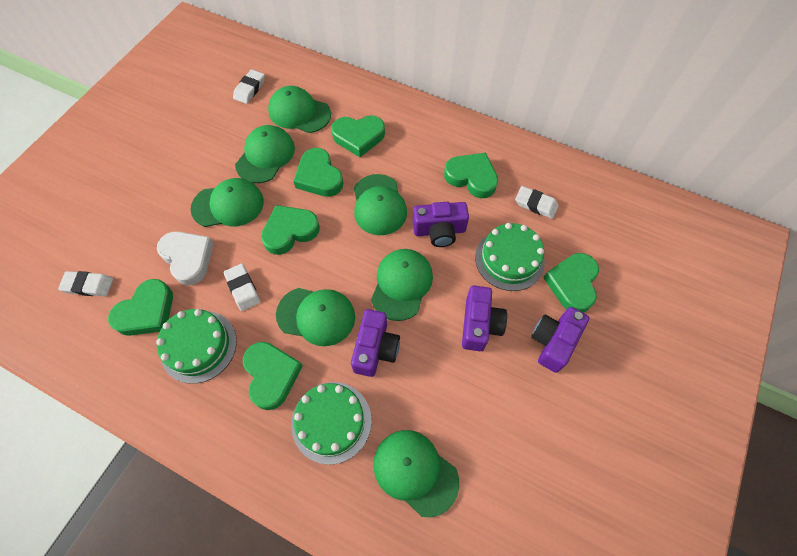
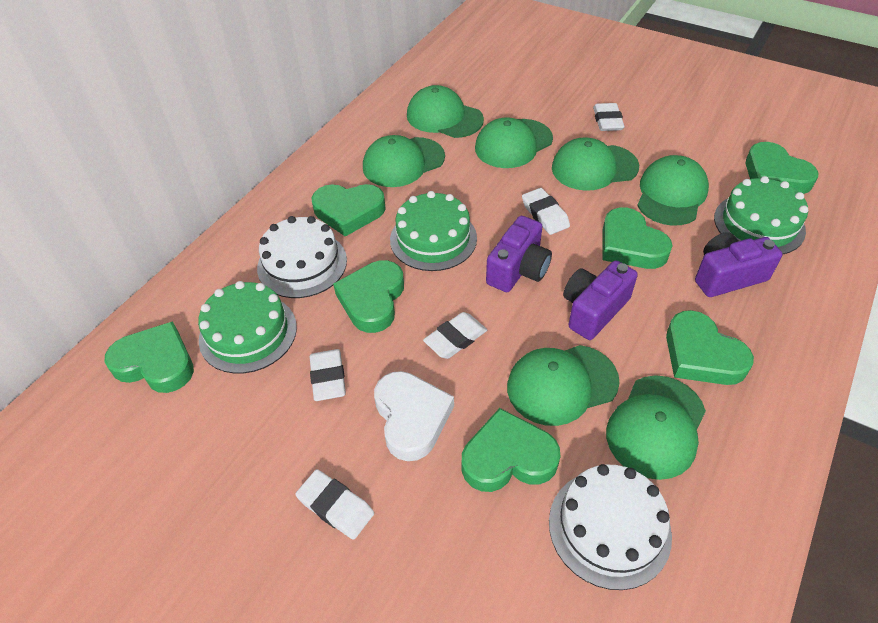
purple camera: 4 -> 3
white cake: 0 -> 2
white eraser: 4 -> 5

